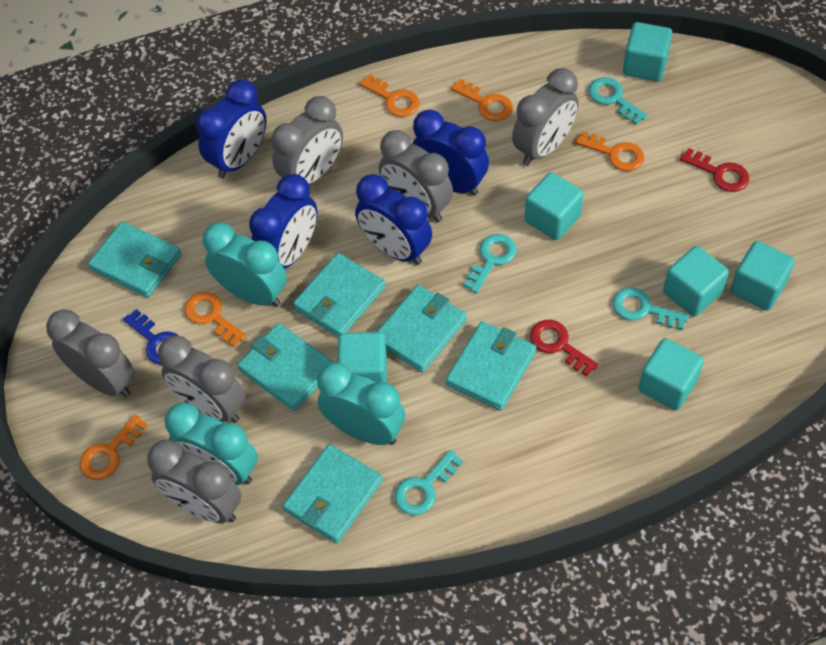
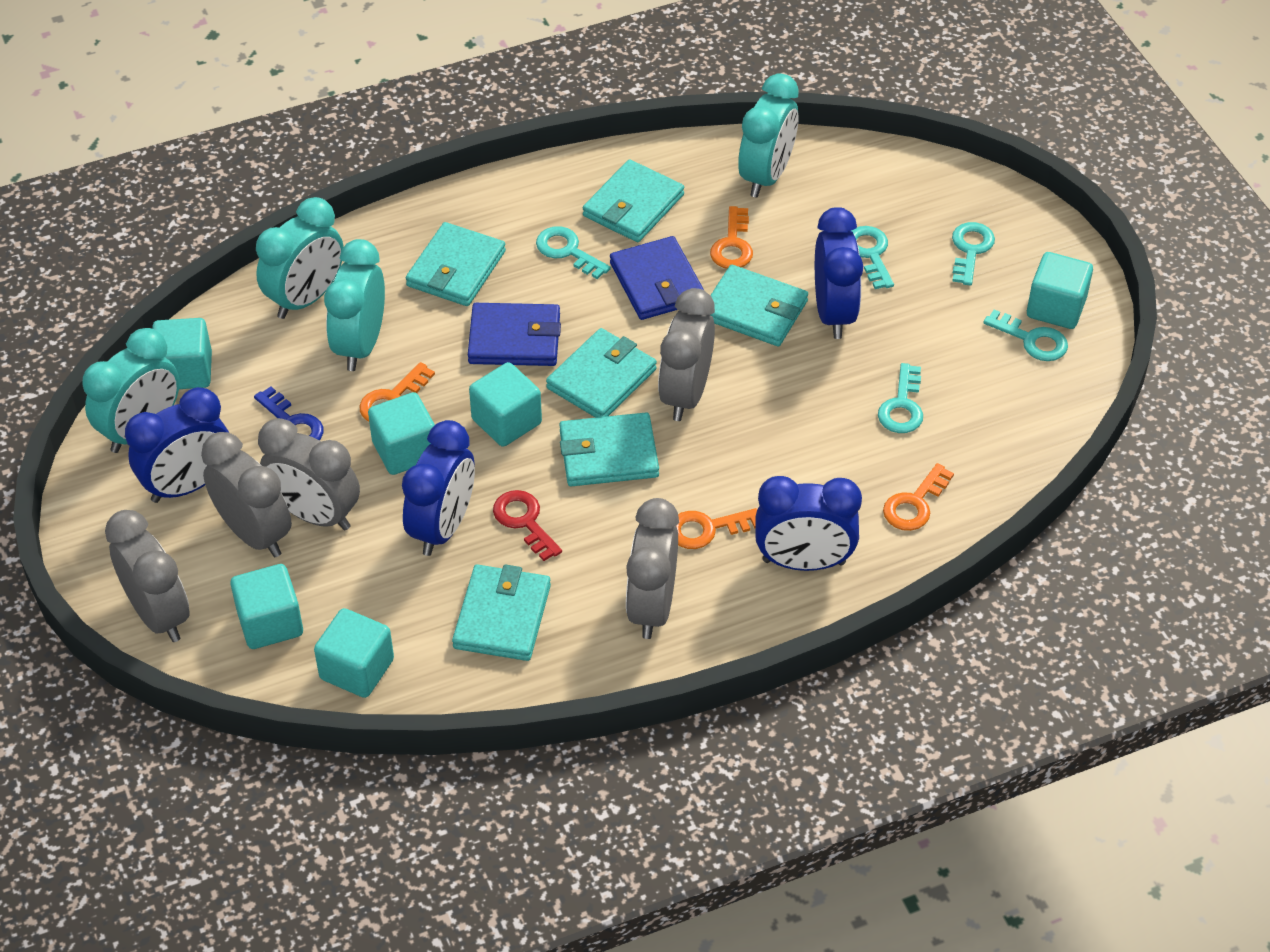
blue wallet: 0 -> 2
grey clock: 6 -> 5
orange key: 5 -> 4
red key: 2 -> 1
turquoise clock: 3 -> 4
turquoise key: 4 -> 5

